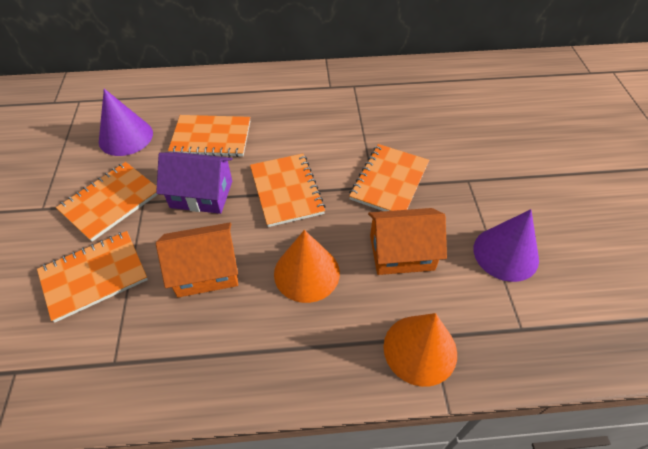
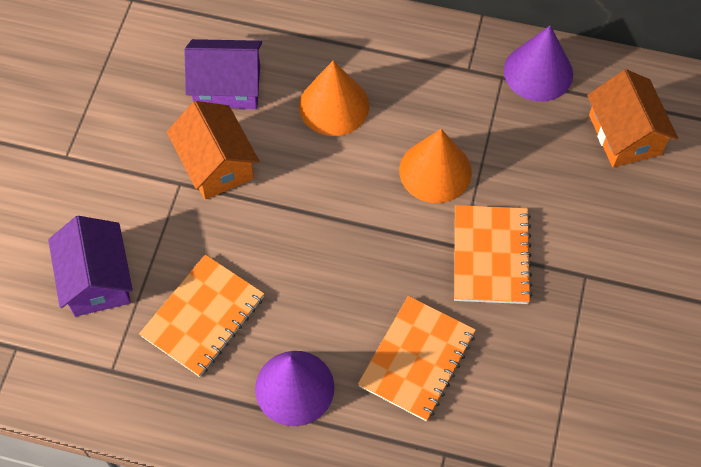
orange notebook: 5 -> 3
purple house: 1 -> 2

